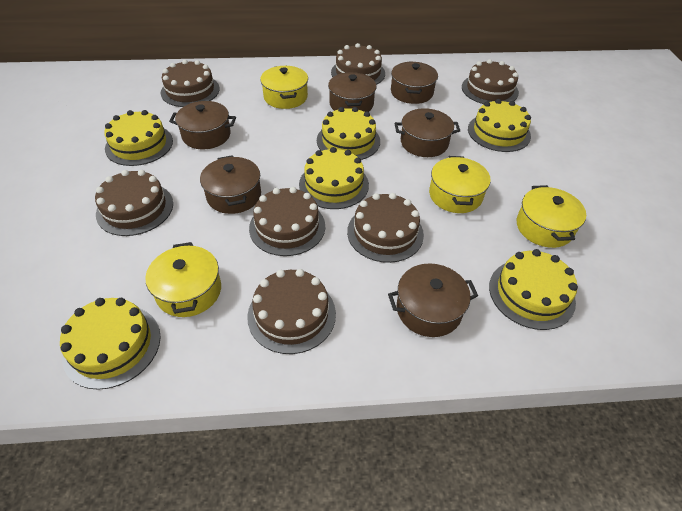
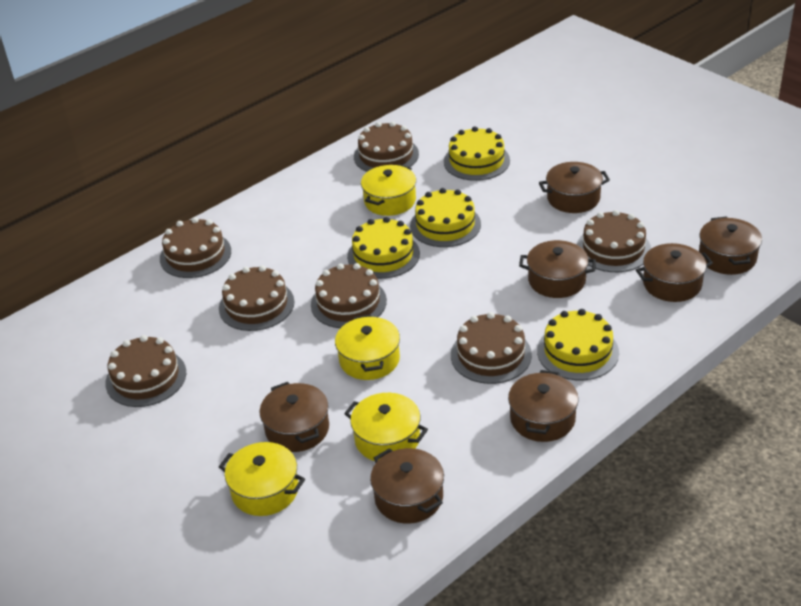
brown pot: 6 -> 7
yellow cake: 6 -> 4

